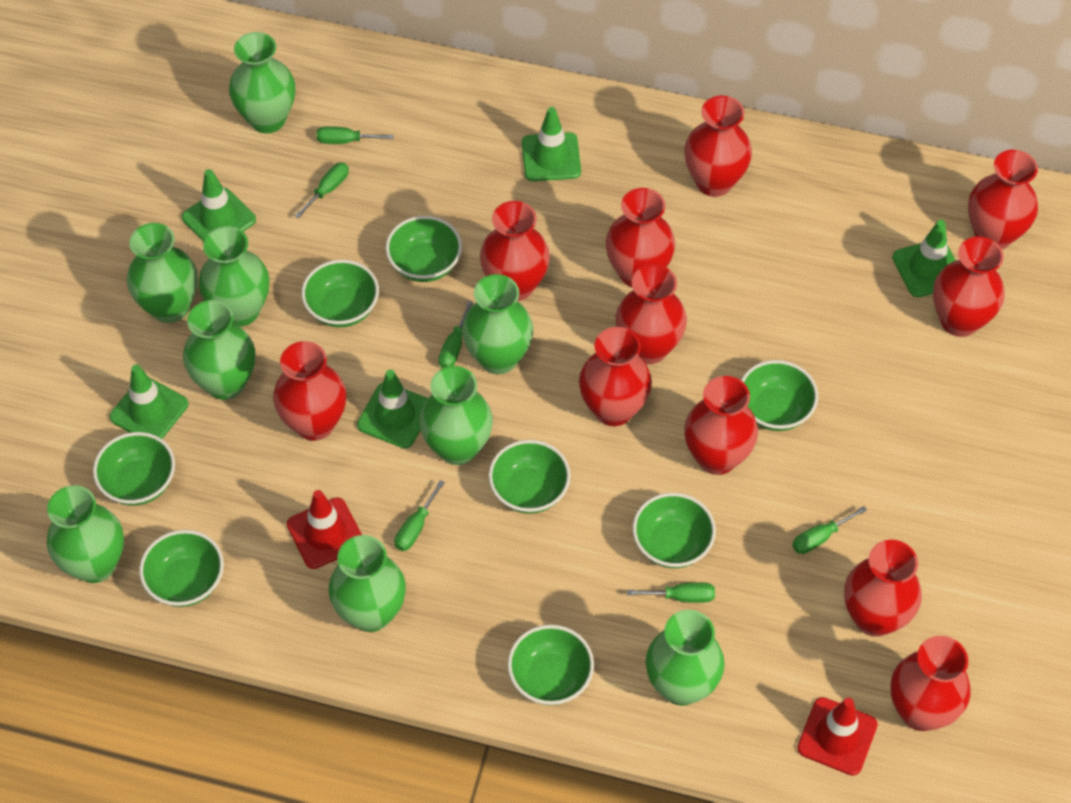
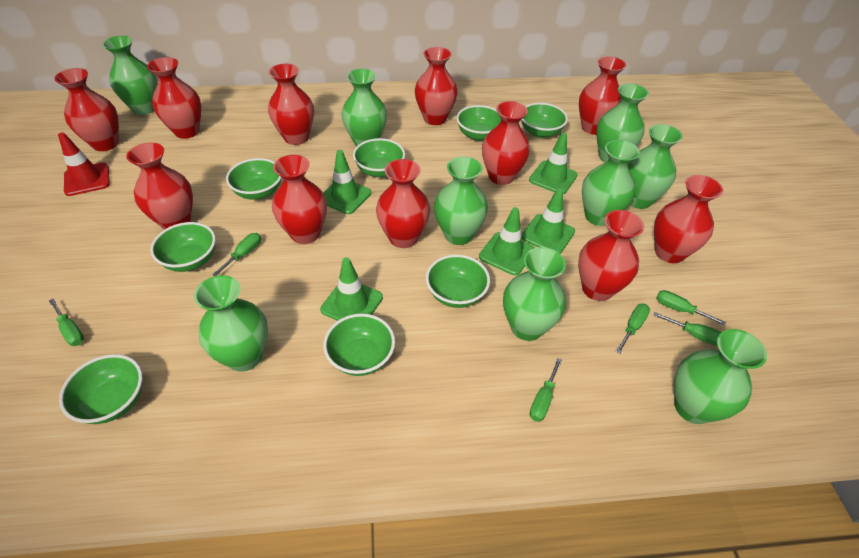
red traffic cone: 2 -> 1

